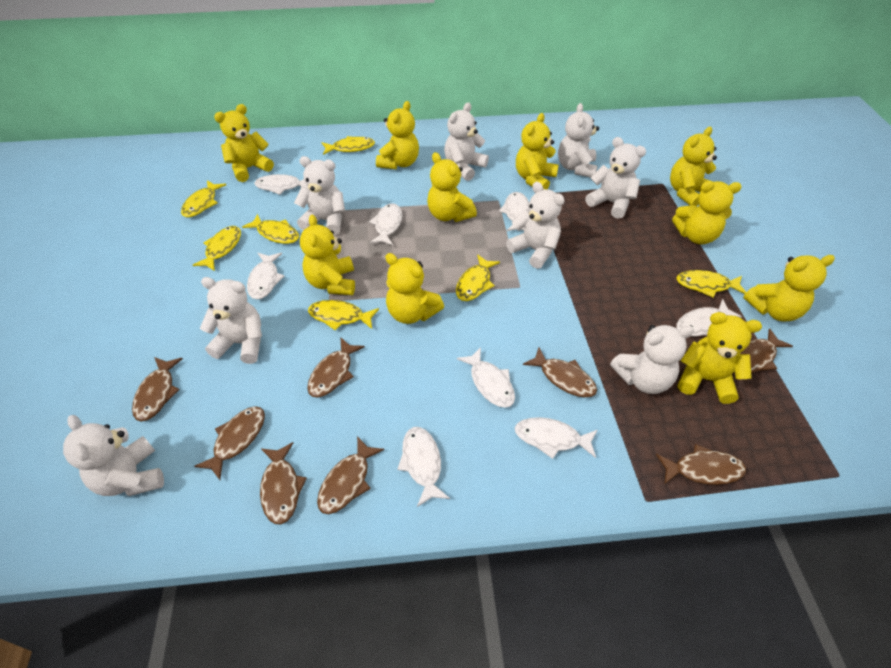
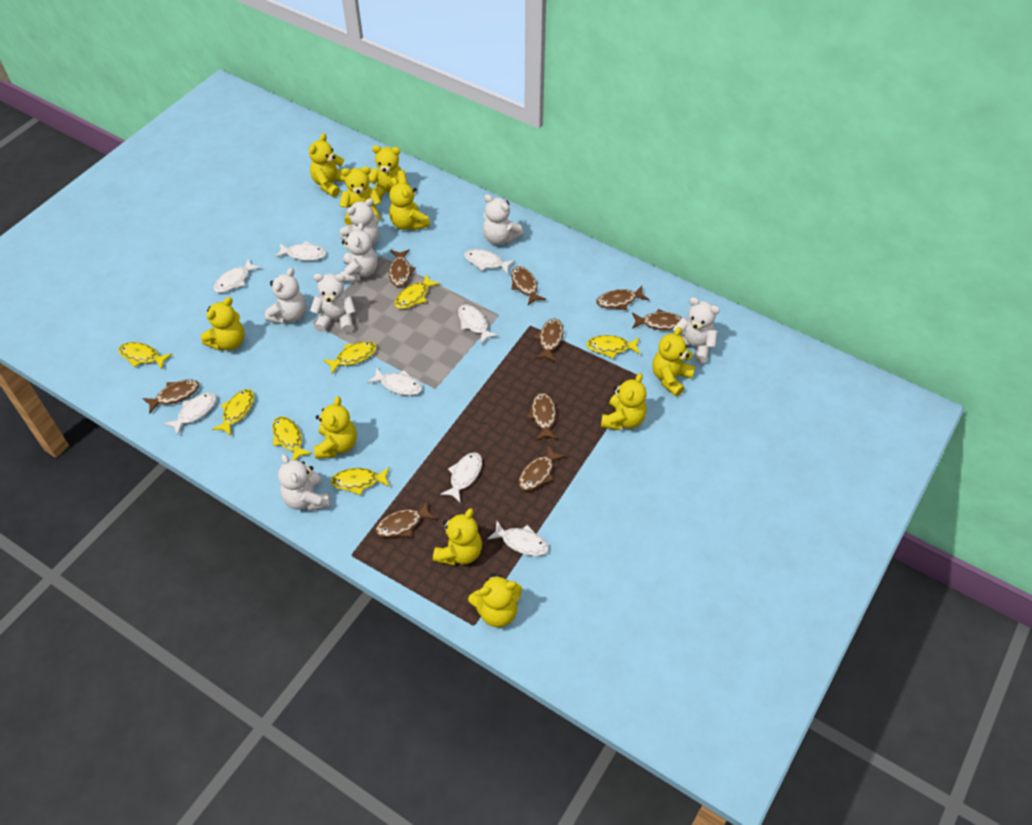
brown fish: 8 -> 9
white teddy bear: 8 -> 7

